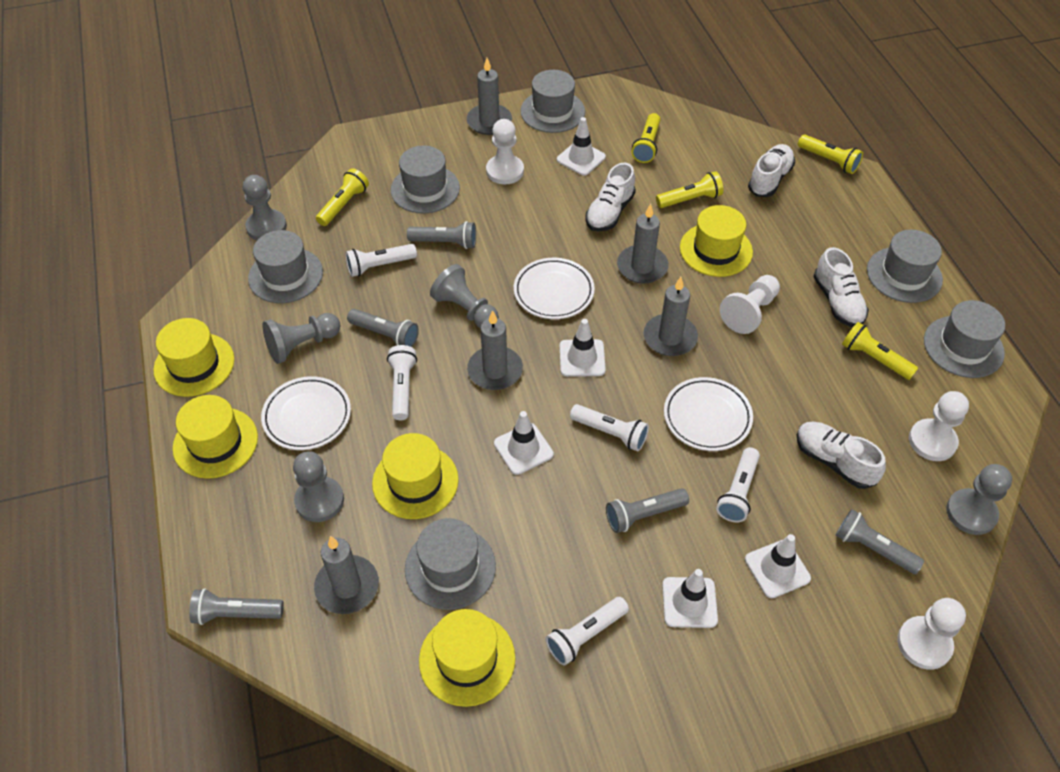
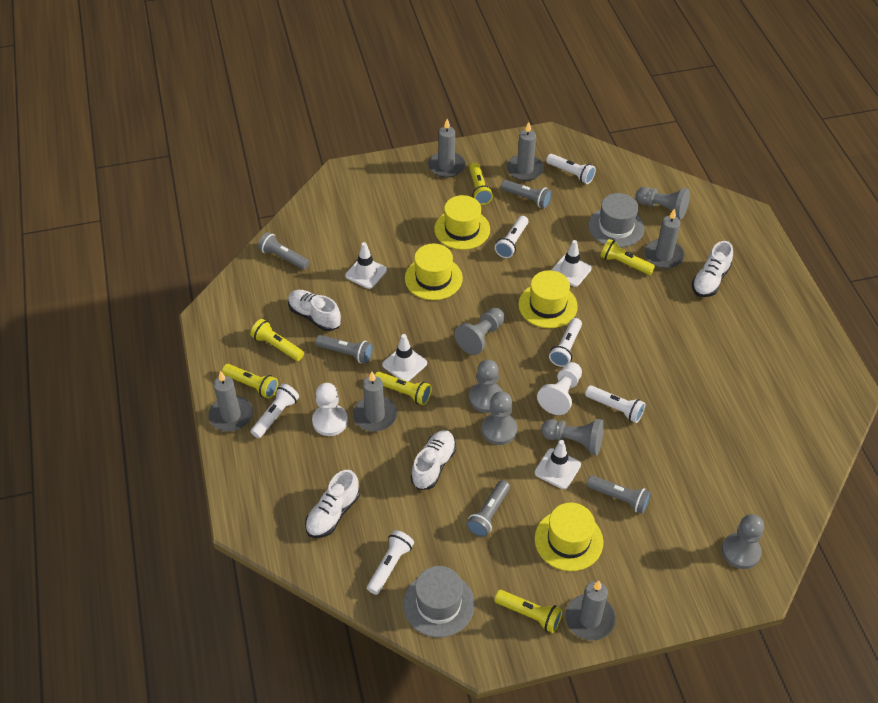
grey candle: 5 -> 6
grey hat: 6 -> 2
grey pawn: 5 -> 6
white flashlight: 5 -> 6
white pawn: 4 -> 2
white plate: 3 -> 0
white traffic cone: 5 -> 4
yellow flashlight: 5 -> 6
yellow hat: 5 -> 4

